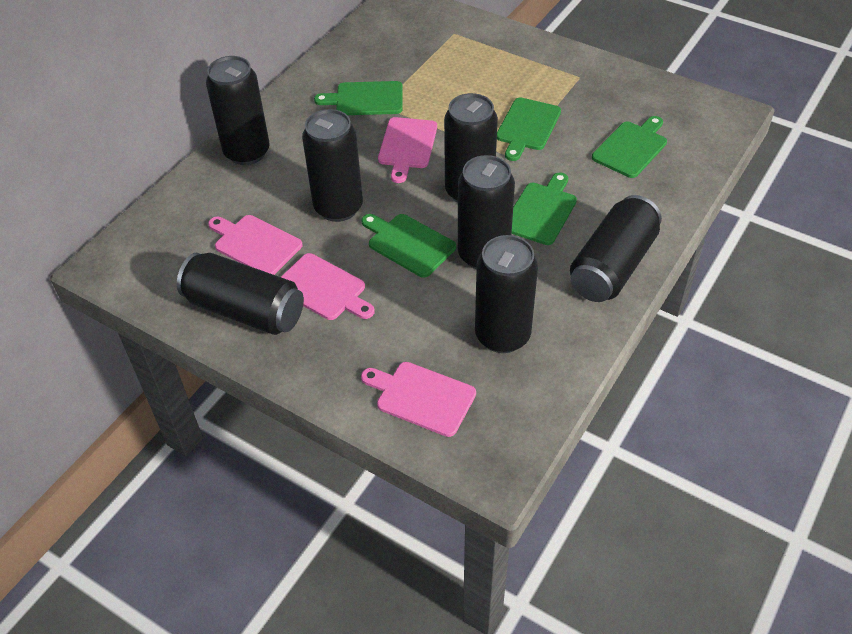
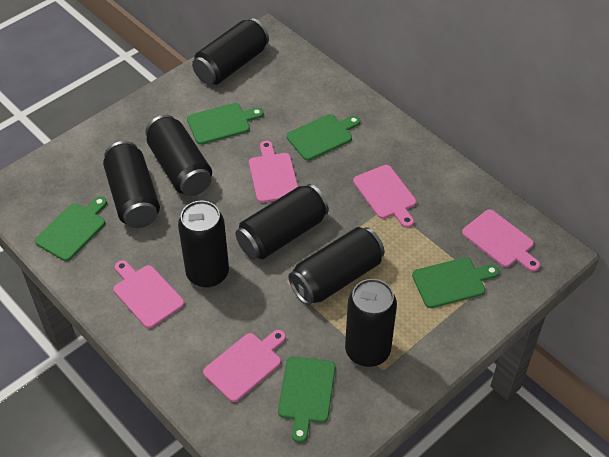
pink cutting board: 4 -> 5

